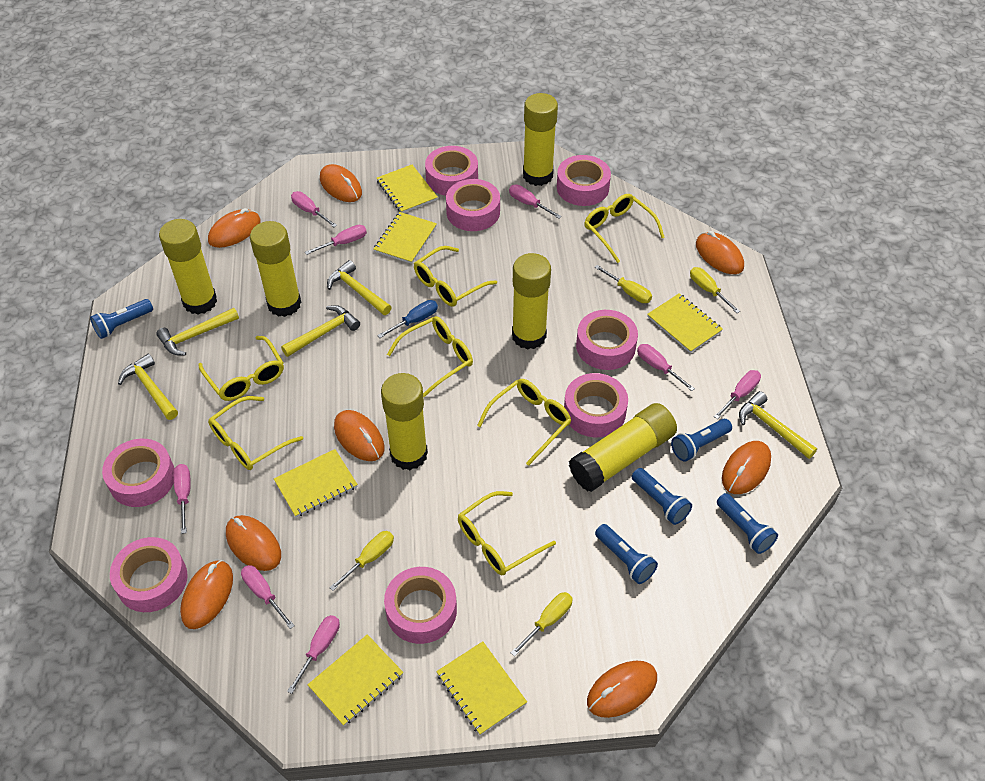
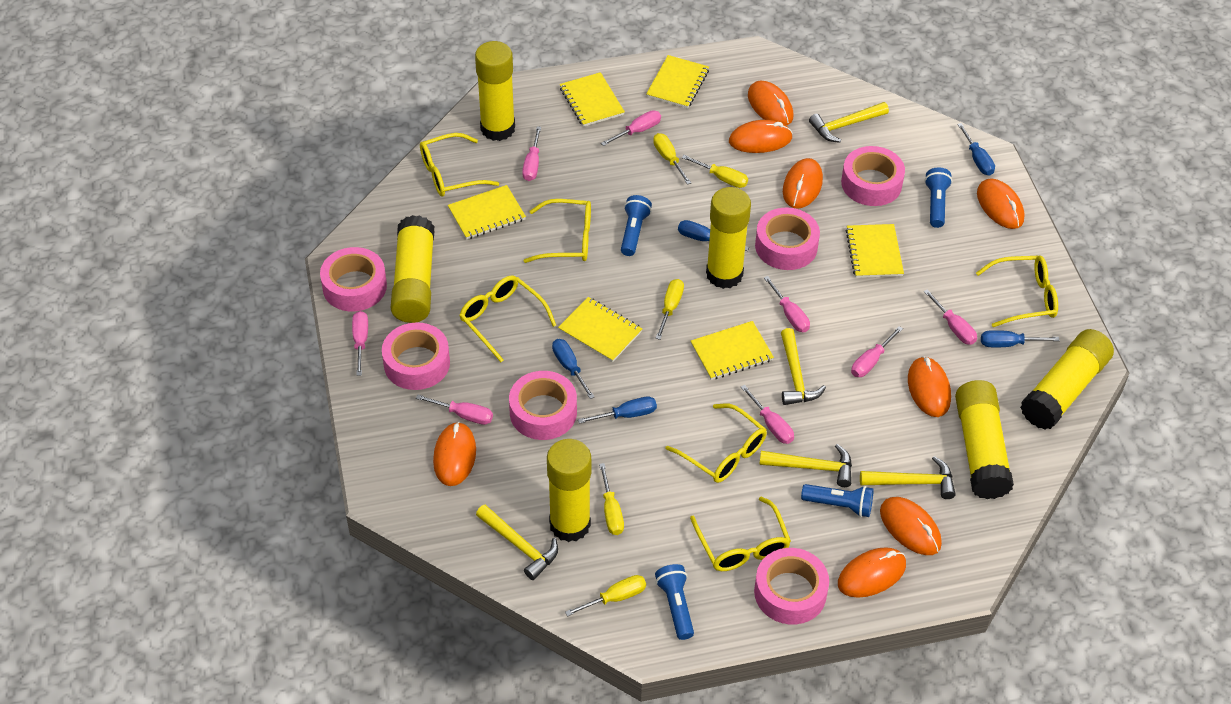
blue flashlight: 5 -> 4
blue screwdriver: 1 -> 5
pink tape: 8 -> 6
yellow glasses: 7 -> 6
yellow screwdriver: 4 -> 5

